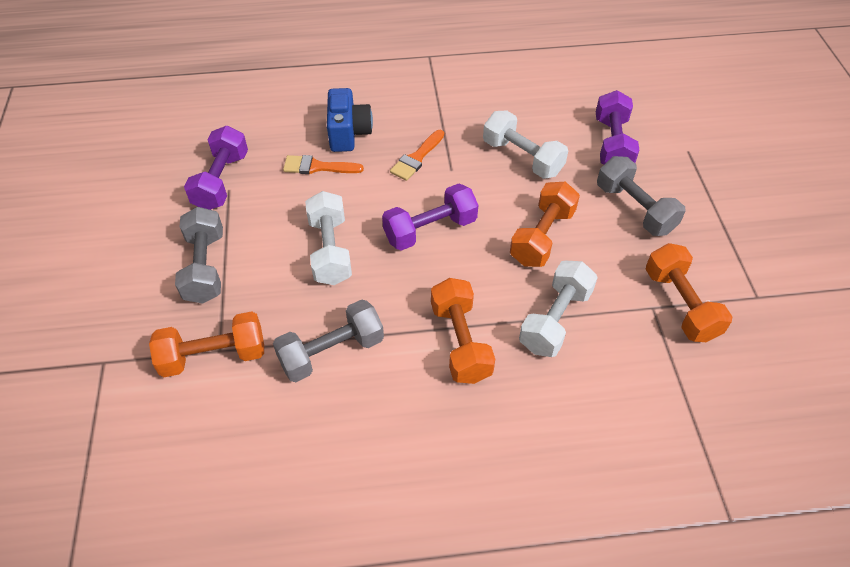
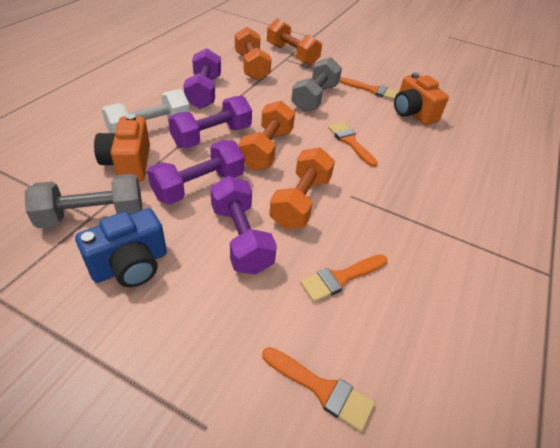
grey dumbbell: 3 -> 2
orange brush: 2 -> 4
orange camera: 0 -> 2
purple dumbbell: 3 -> 4
white dumbbell: 3 -> 1

